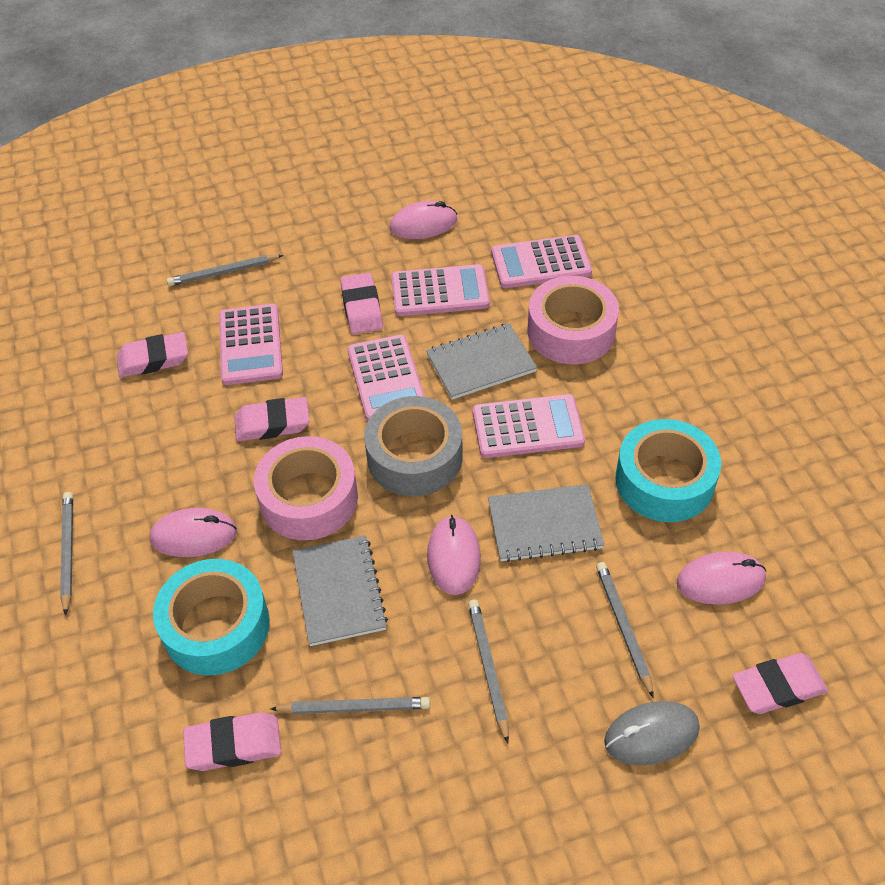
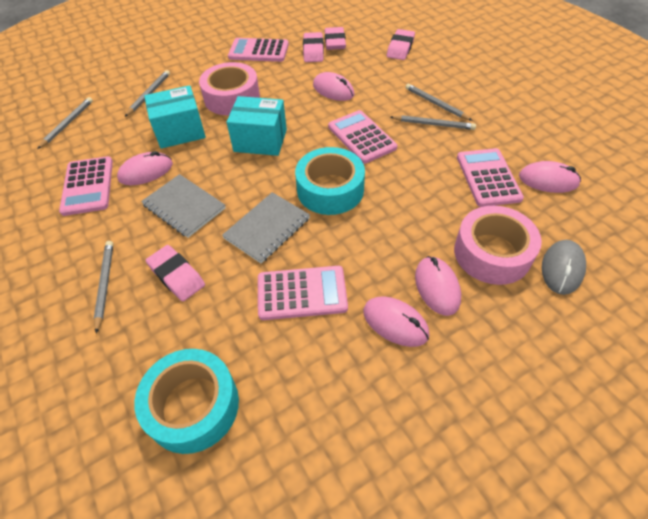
grey notebook: 3 -> 2
grey tape: 1 -> 0
pink eraser: 5 -> 4
pink mouse: 4 -> 5
turquoise box: 0 -> 2

